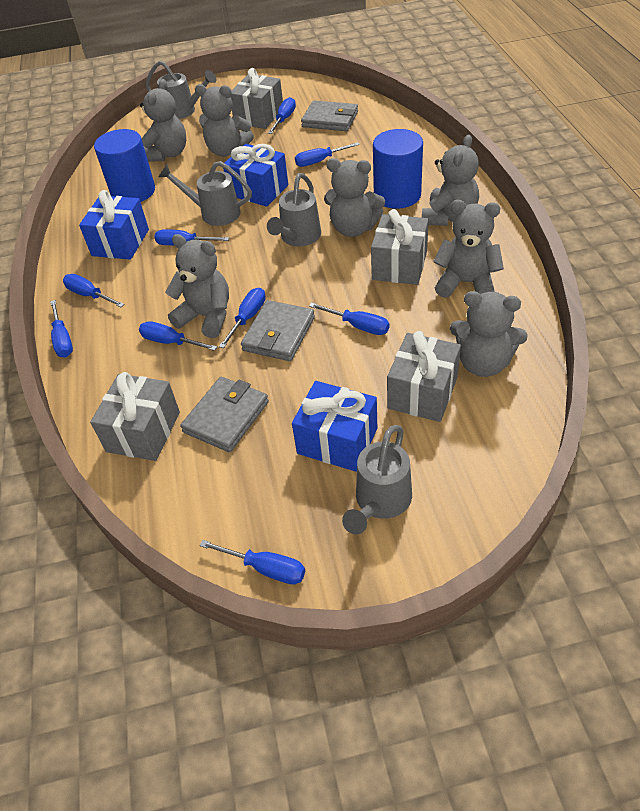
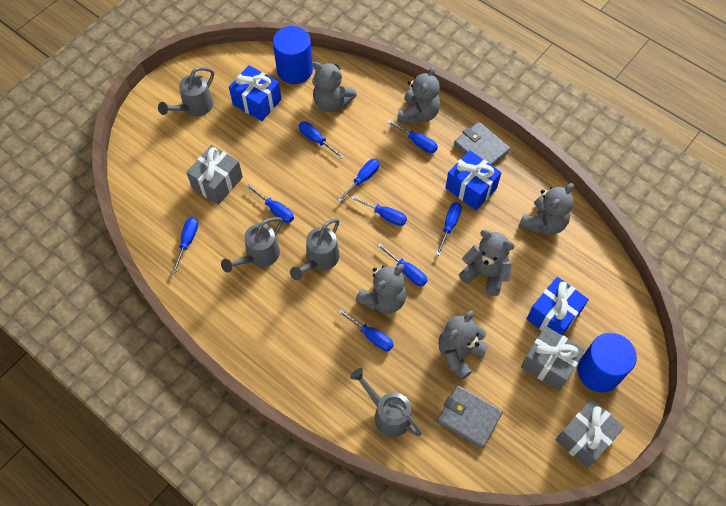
grey gift: 4 -> 3
grey teddy bear: 7 -> 6
grey wallet: 3 -> 2

